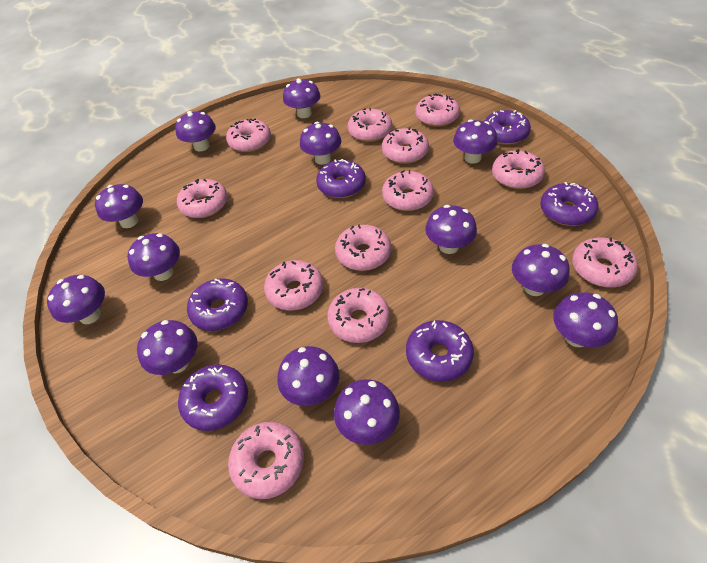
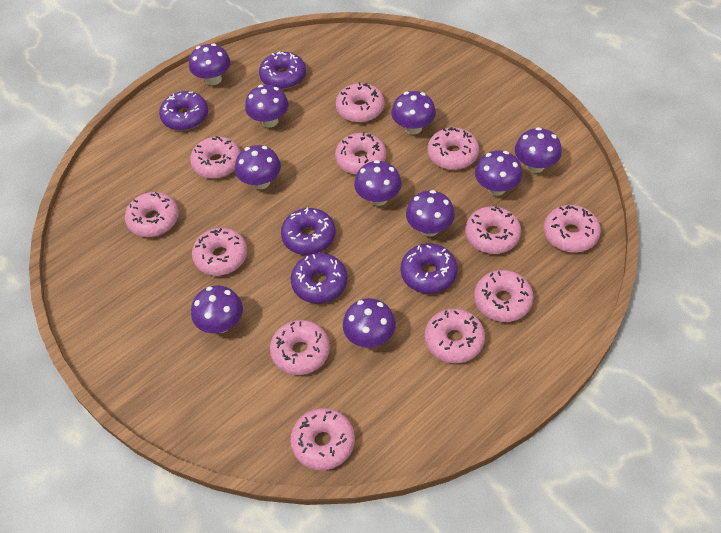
purple donut: 6 -> 5
purple mushroom: 13 -> 10

